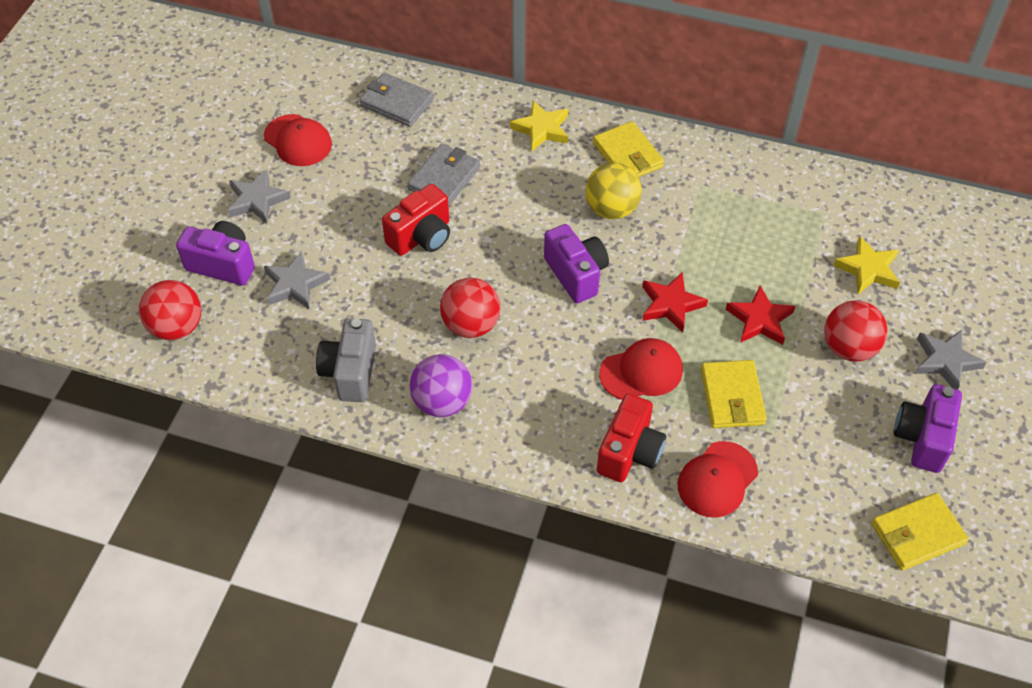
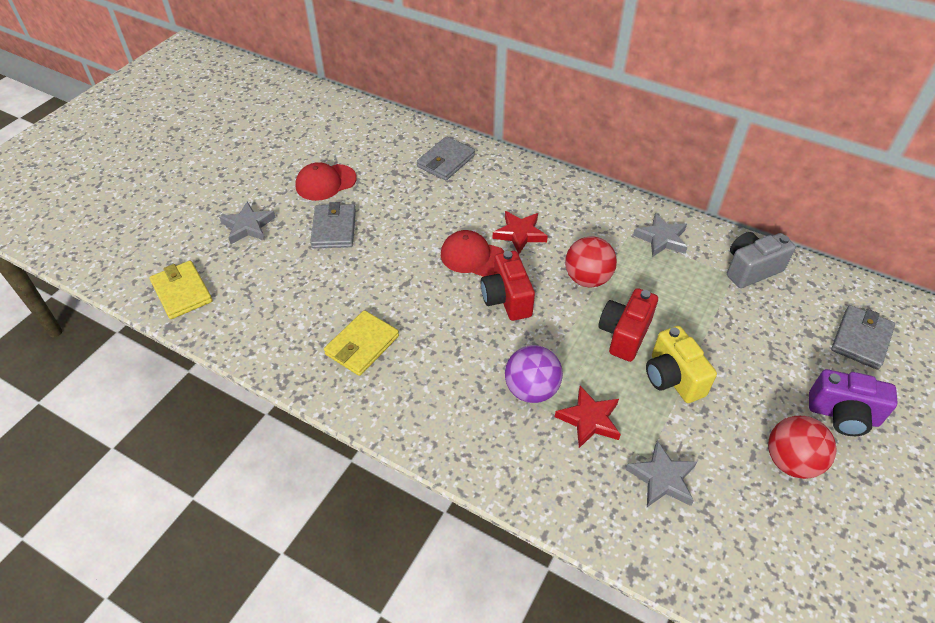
grey wallet: 2 -> 3
purple camera: 3 -> 1
red ball: 3 -> 2
red cap: 3 -> 2
yellow ball: 1 -> 0
yellow camera: 0 -> 1
yellow star: 2 -> 0
yellow wallet: 3 -> 2

